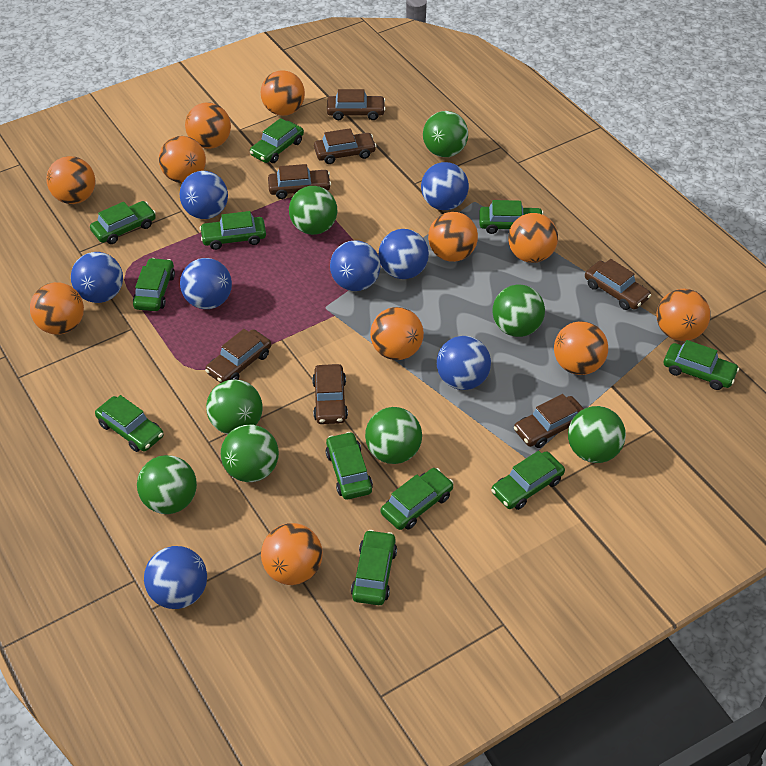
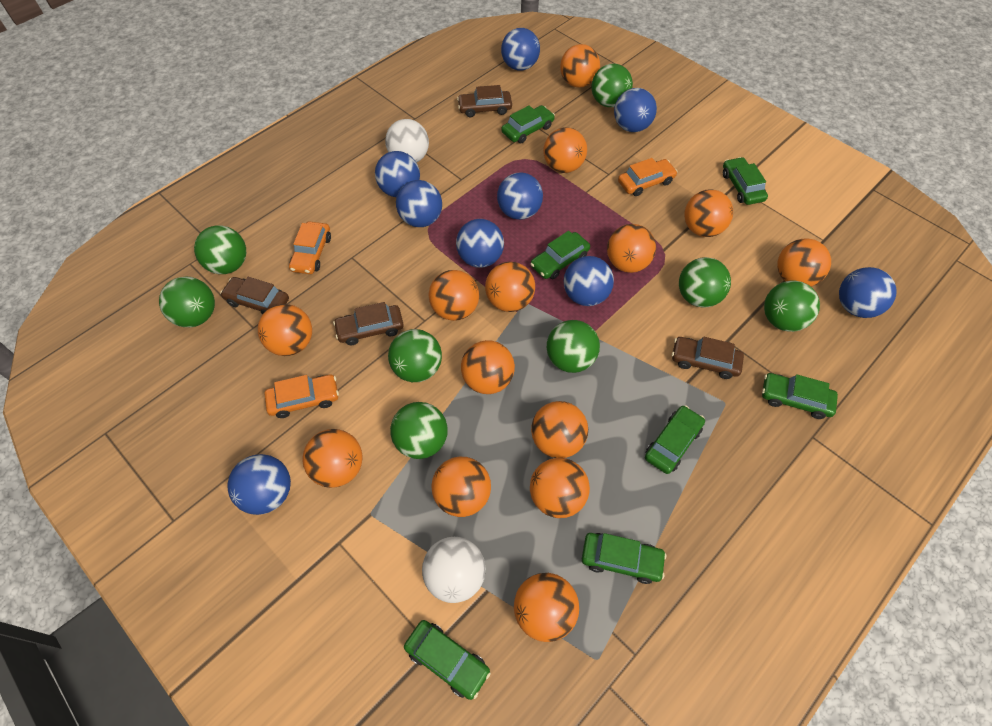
blue ball: 8 -> 9
brown car: 7 -> 4
green car: 11 -> 7
orange ball: 11 -> 14
orange car: 0 -> 3
white ball: 0 -> 2

